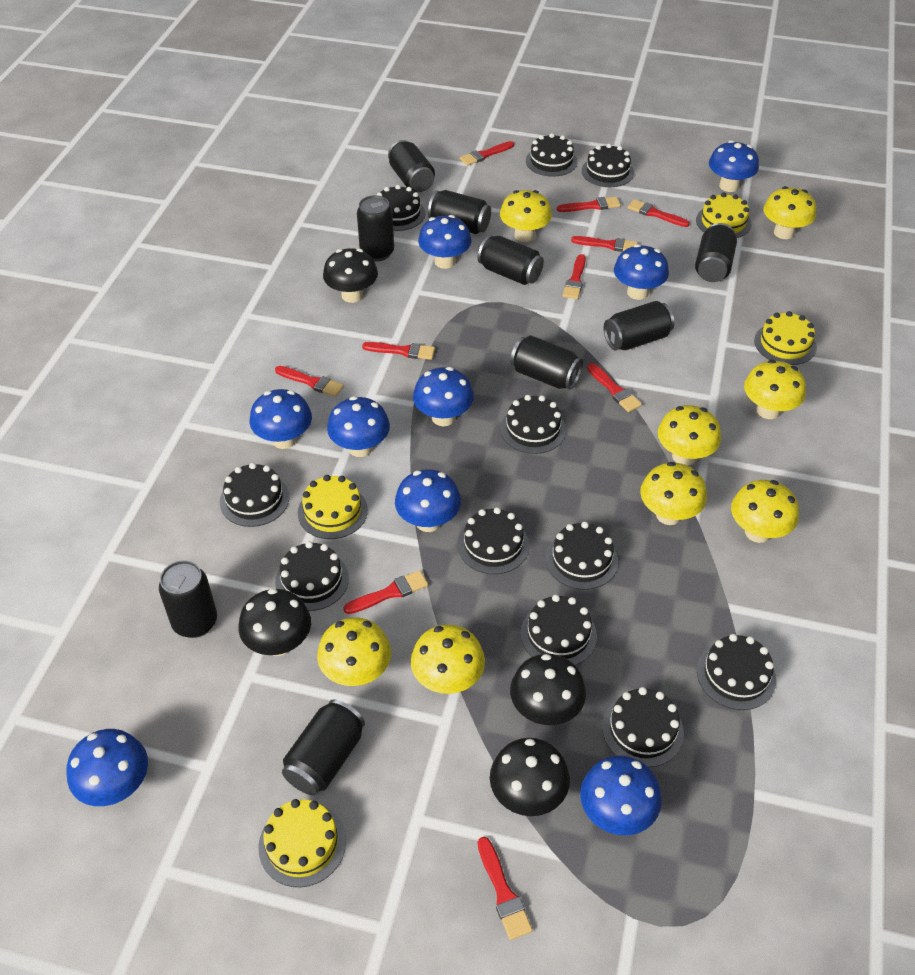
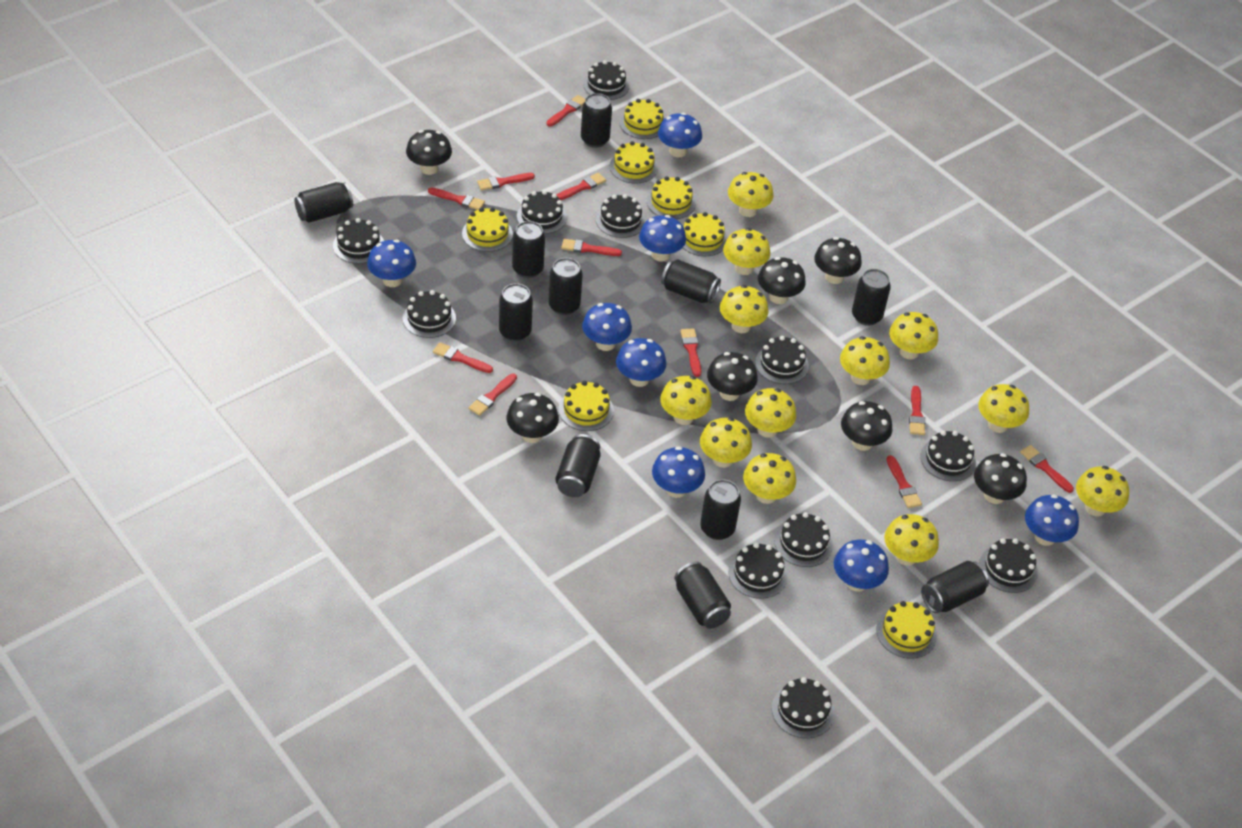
black can: 9 -> 11
black mushroom: 4 -> 7
blue mushroom: 9 -> 8
red brush: 10 -> 11
yellow cake: 4 -> 7
yellow mushroom: 8 -> 12

